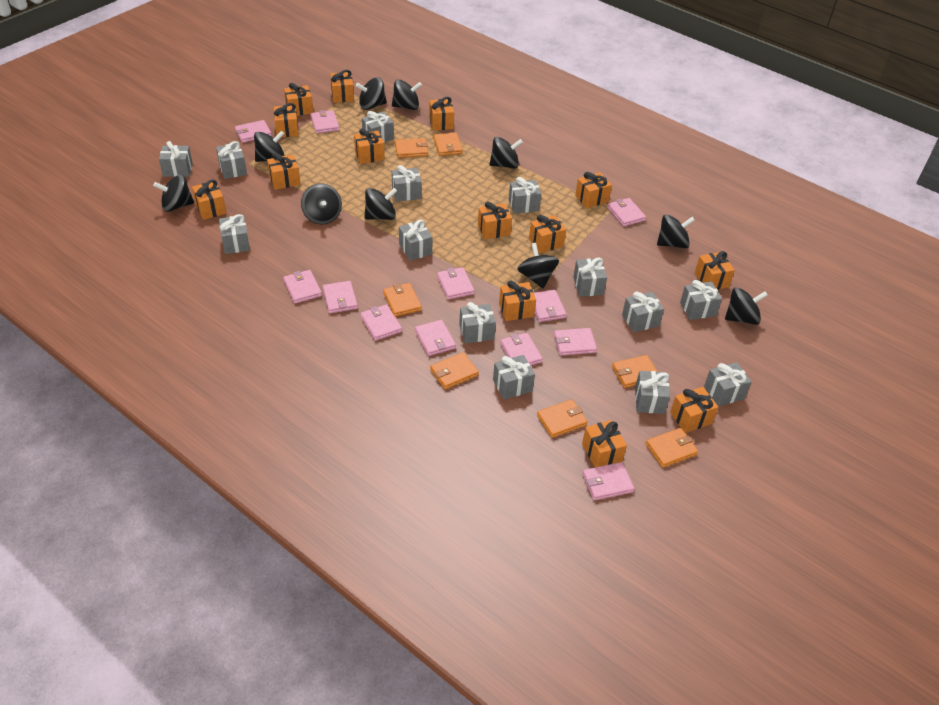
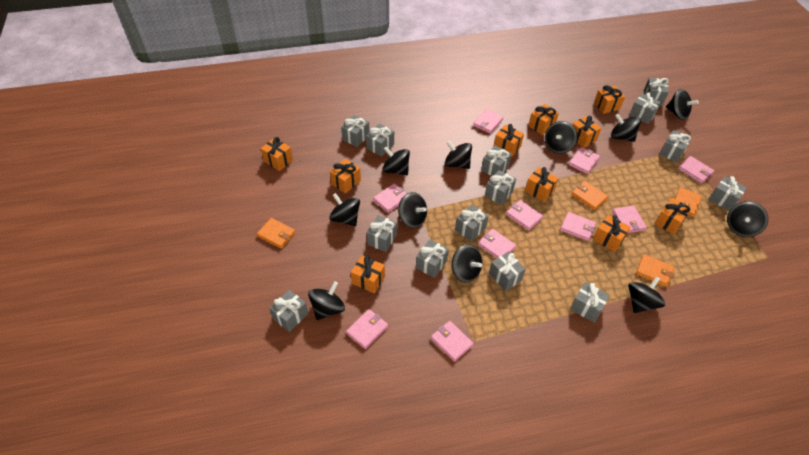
black spinning top: 10 -> 11
orange gift: 14 -> 10
orange wallet: 7 -> 4
pink wallet: 12 -> 10

